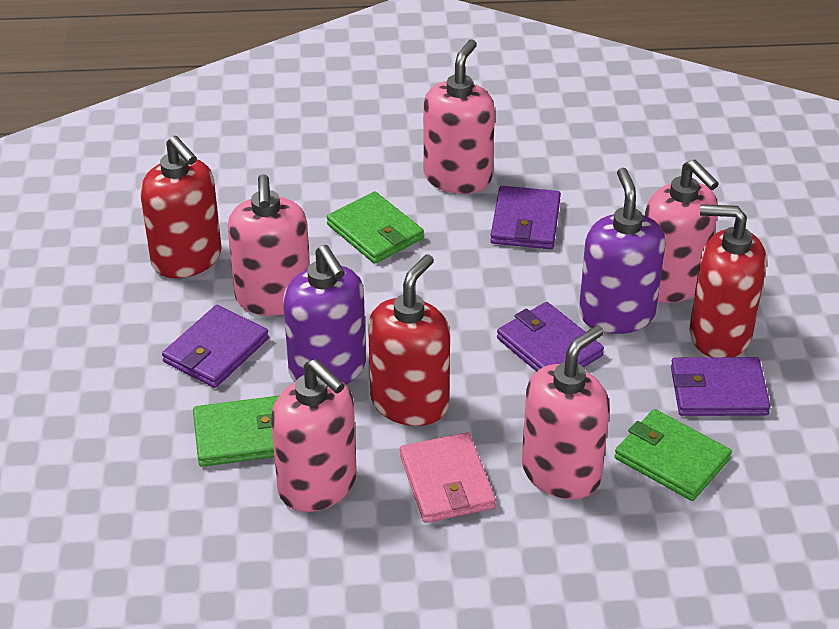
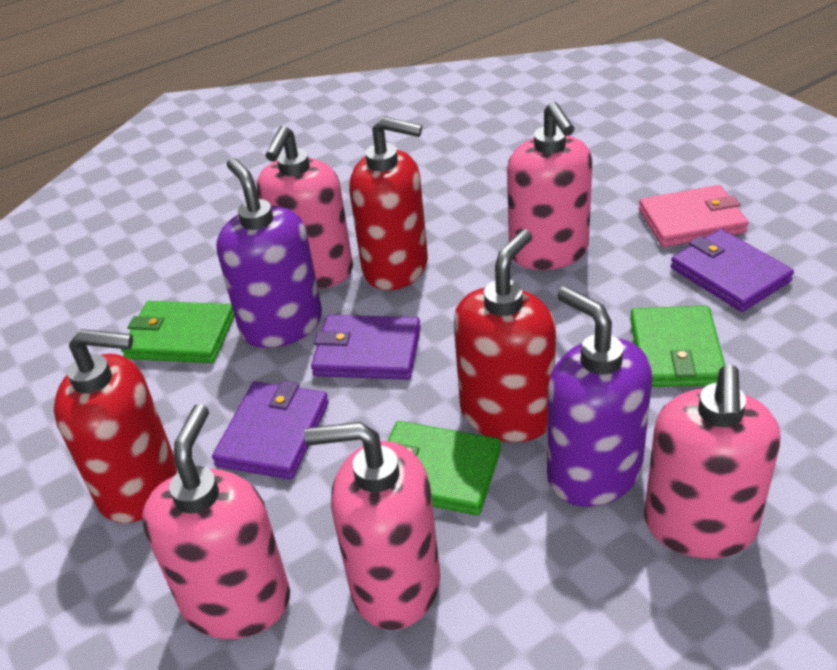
purple wallet: 4 -> 3

